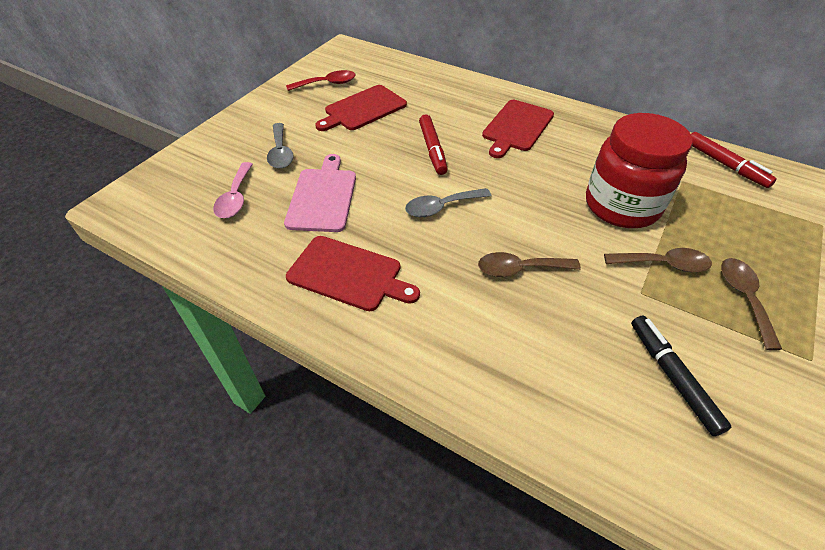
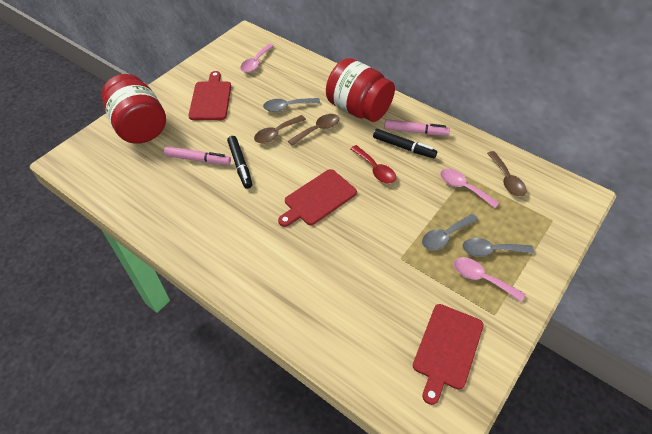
black marker: 1 -> 2
grey spoon: 2 -> 3
pink cutting board: 1 -> 0
pink marker: 0 -> 2
pink spoon: 1 -> 3
red jar: 1 -> 2
red marker: 2 -> 0

